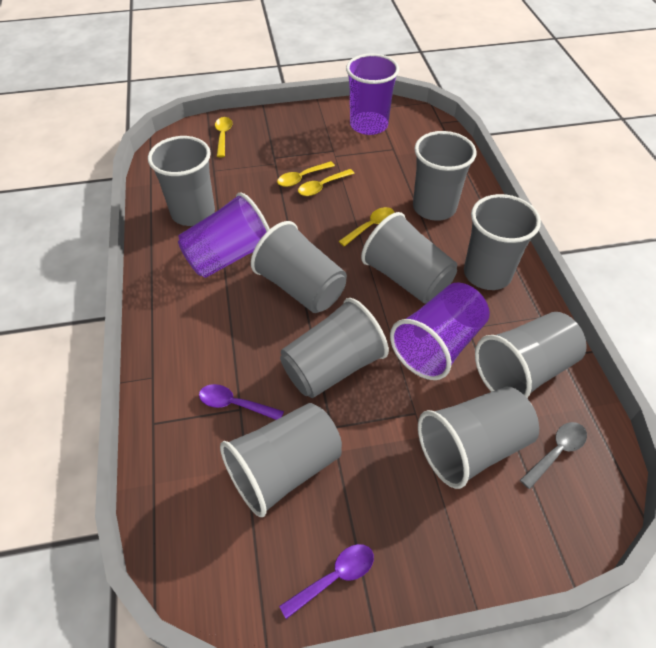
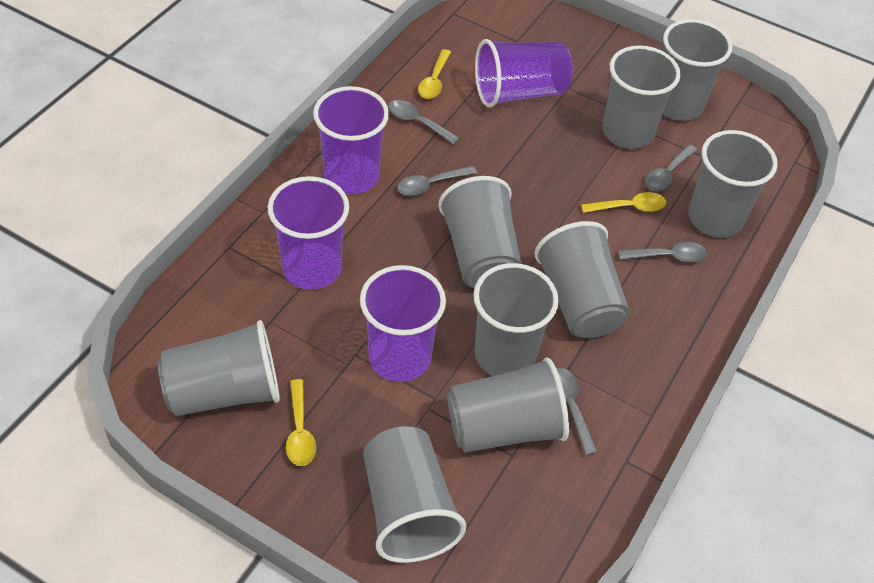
grey spoon: 1 -> 5
purple cup: 3 -> 4
purple spoon: 2 -> 0
yellow spoon: 4 -> 3

